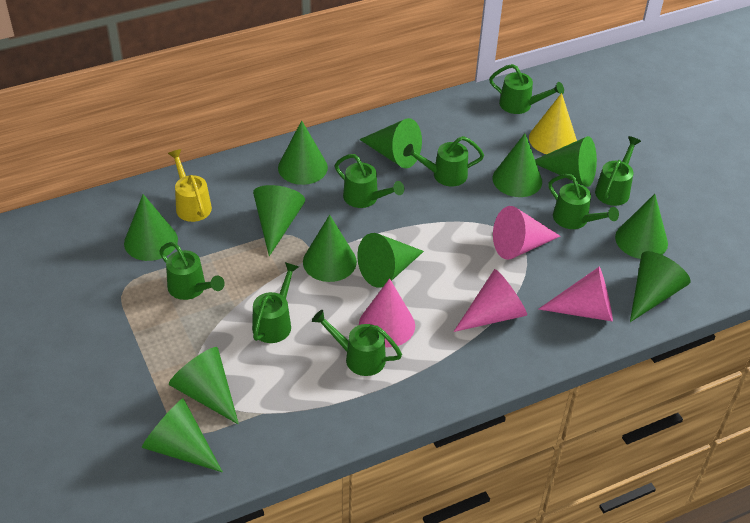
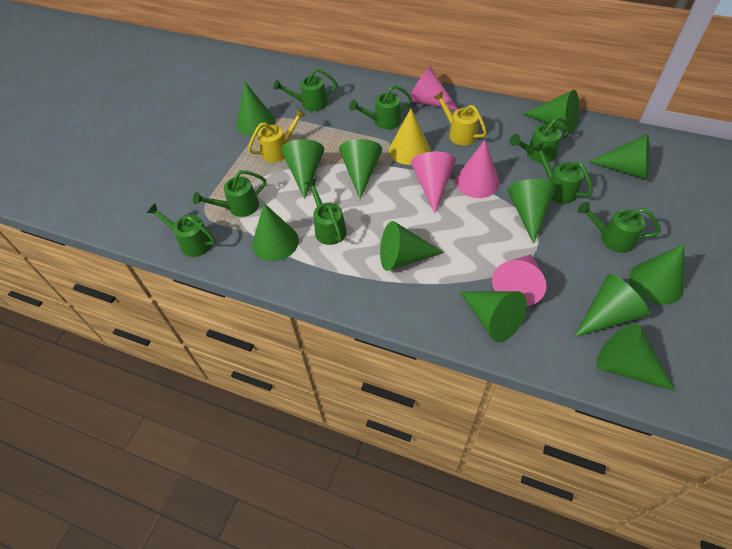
yellow watering can: 1 -> 2

